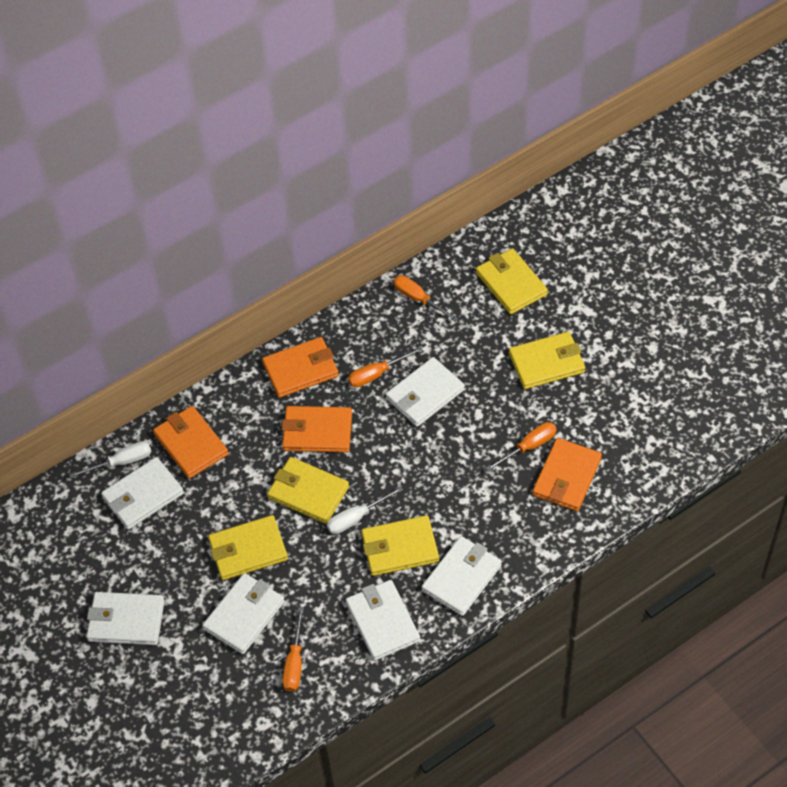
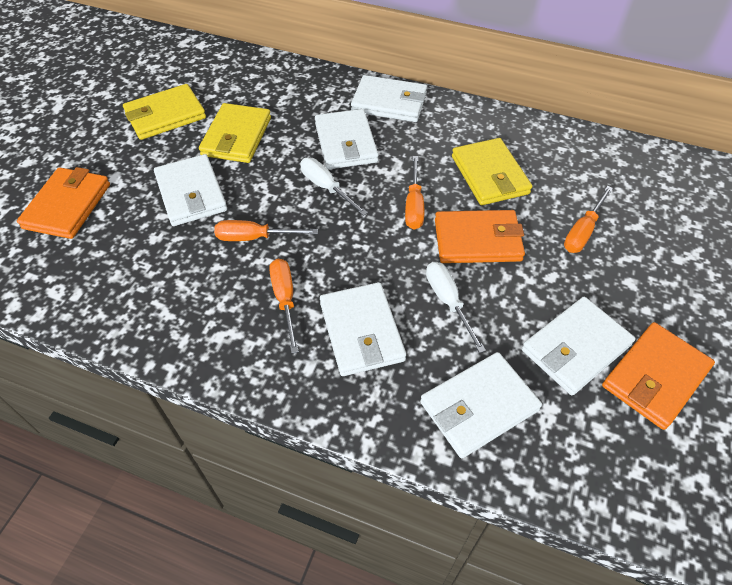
orange wallet: 4 -> 3
yellow wallet: 5 -> 3

